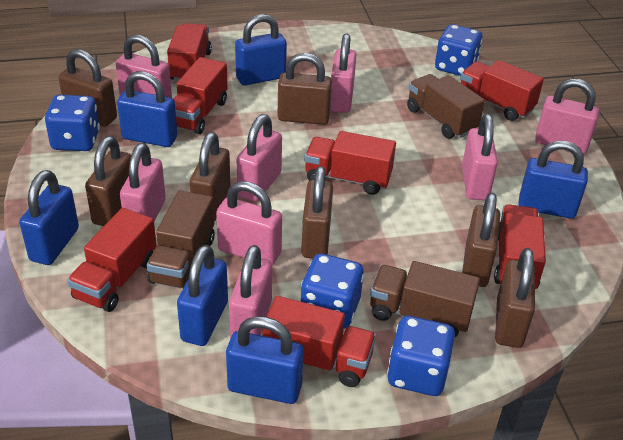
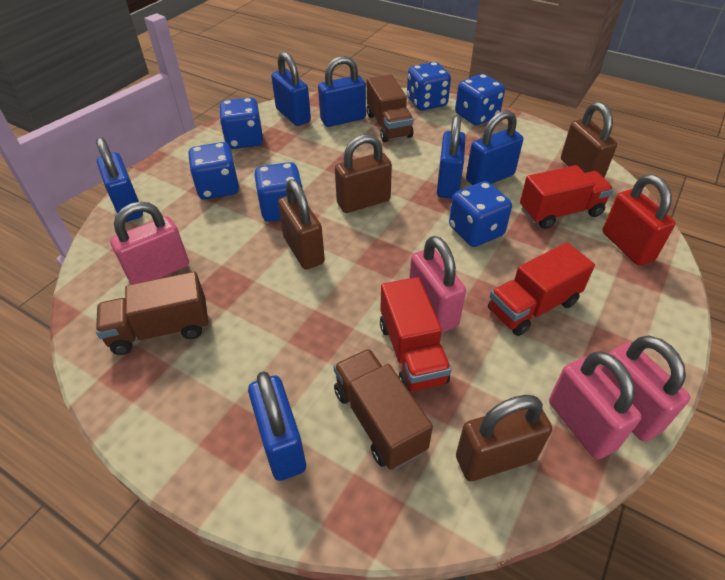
blue dice: 4 -> 6
brown padlock: 7 -> 4
pink padlock: 8 -> 4
red padlock: 0 -> 1
red truck: 7 -> 3

